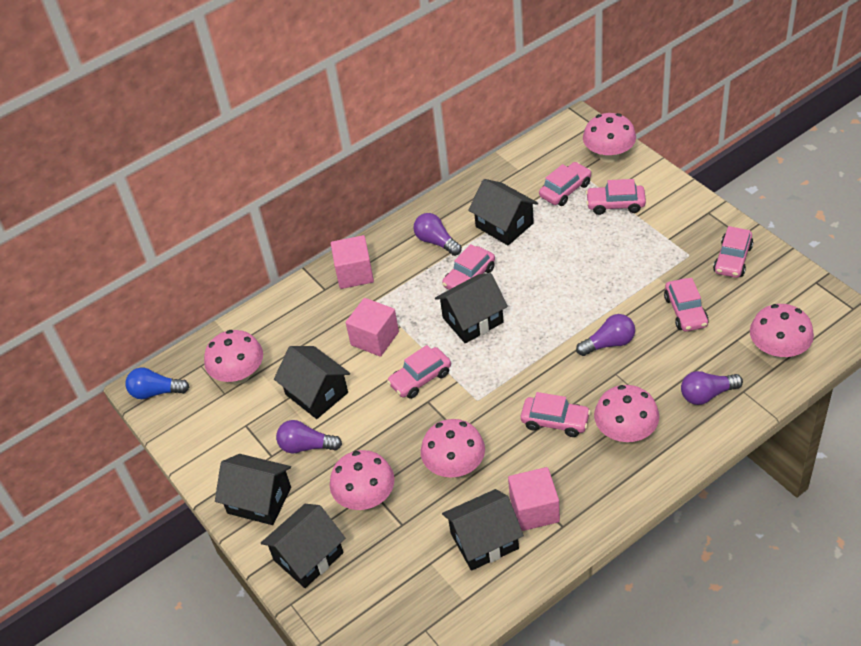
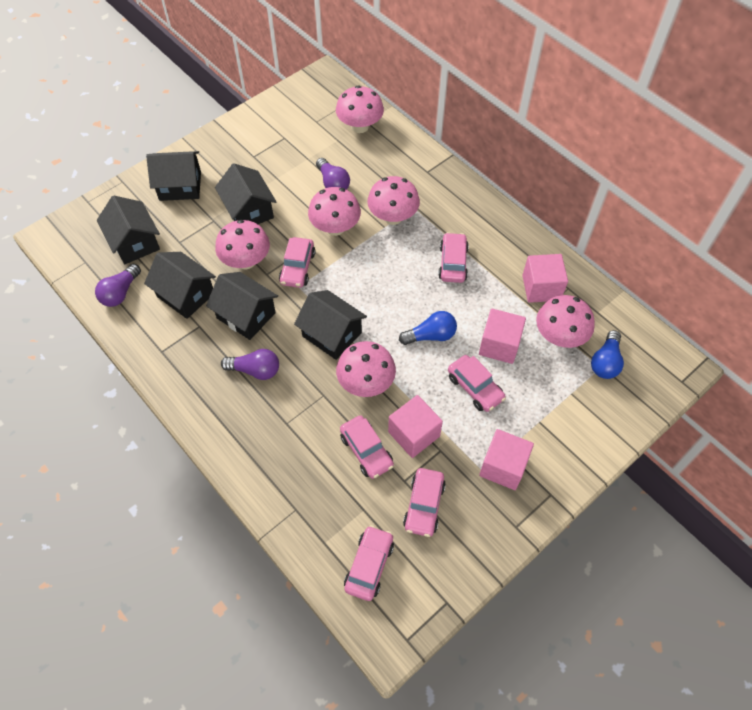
blue light bulb: 1 -> 2
pink car: 7 -> 6
pink cube: 3 -> 4
purple light bulb: 4 -> 3

